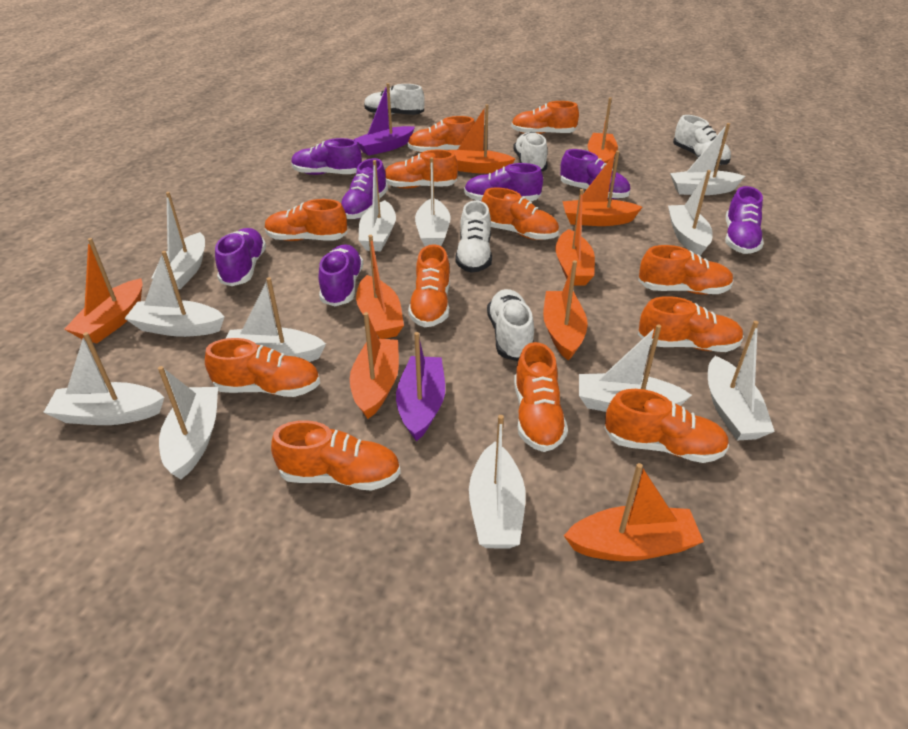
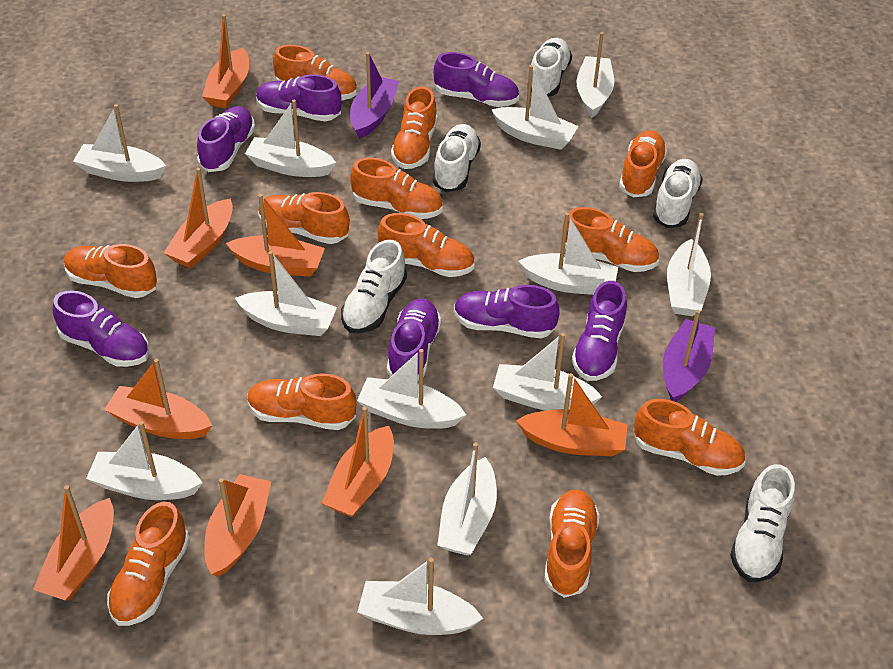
orange boat: 9 -> 8

